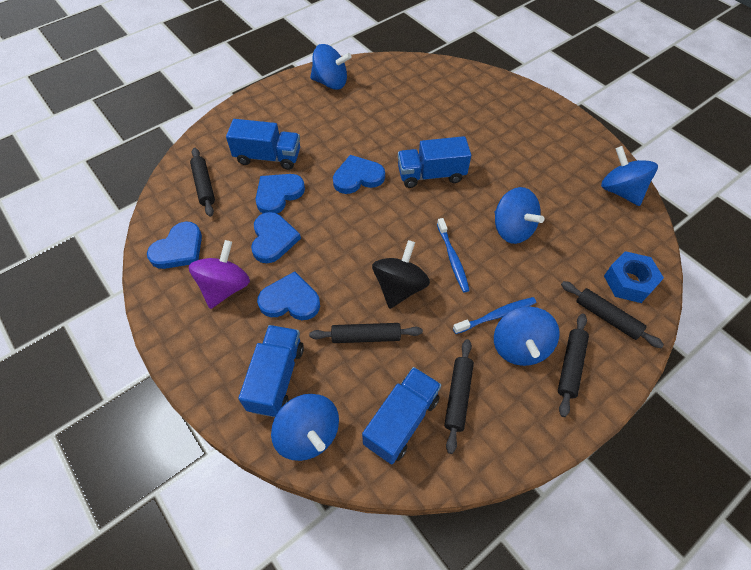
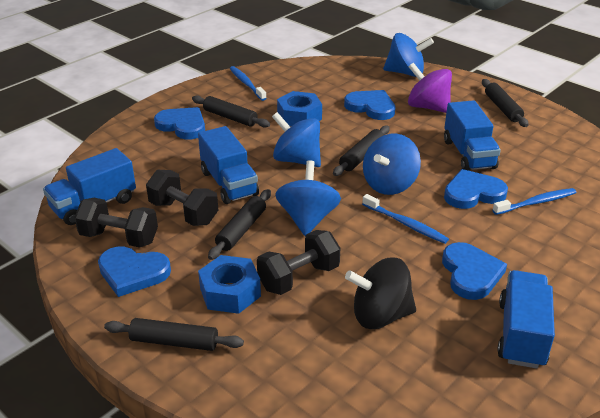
black dumbbell: 0 -> 3
blue nut: 1 -> 2
blue spinning top: 5 -> 4
blue toothbrush: 2 -> 3

